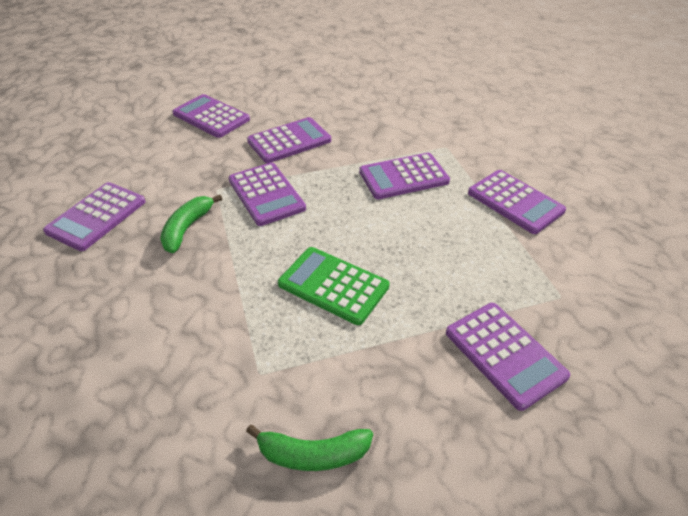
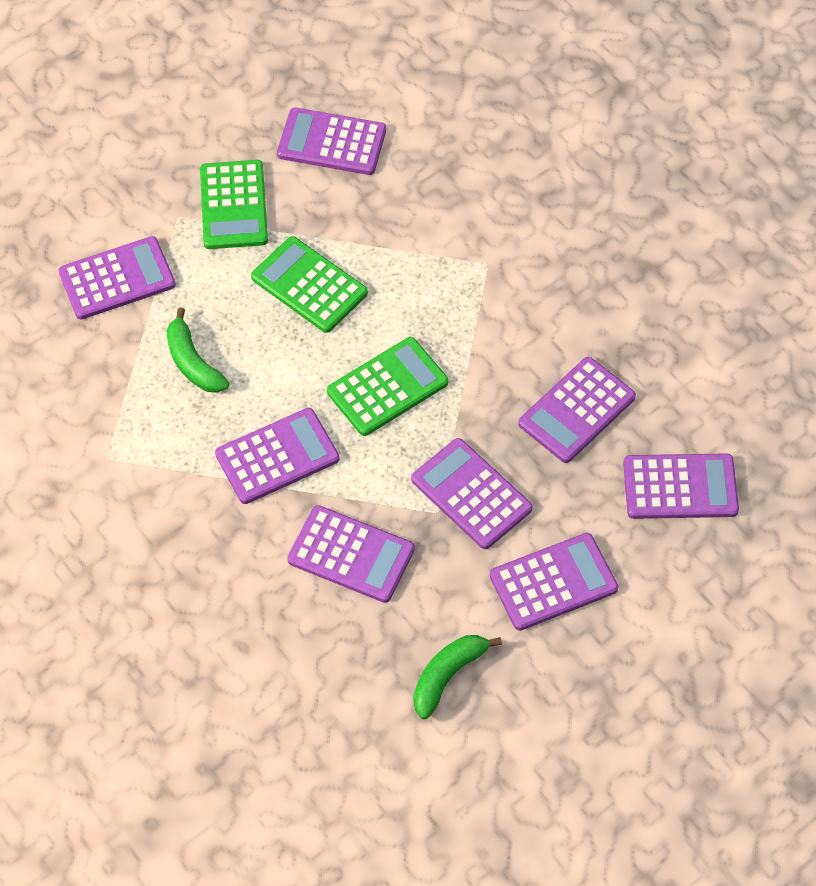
green calculator: 1 -> 3
purple calculator: 7 -> 8

